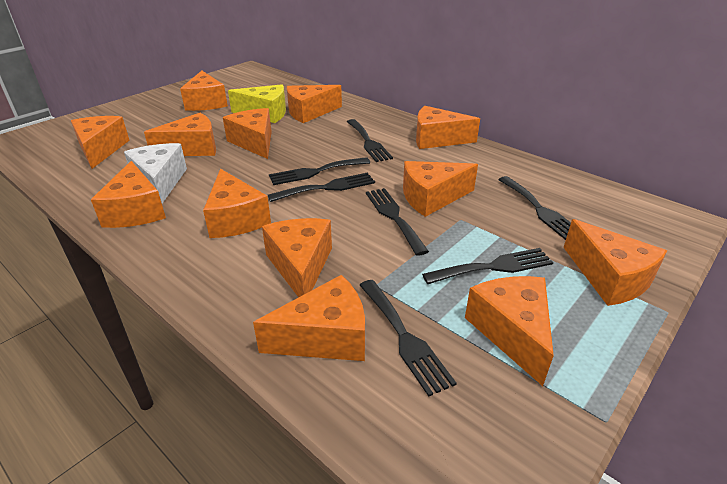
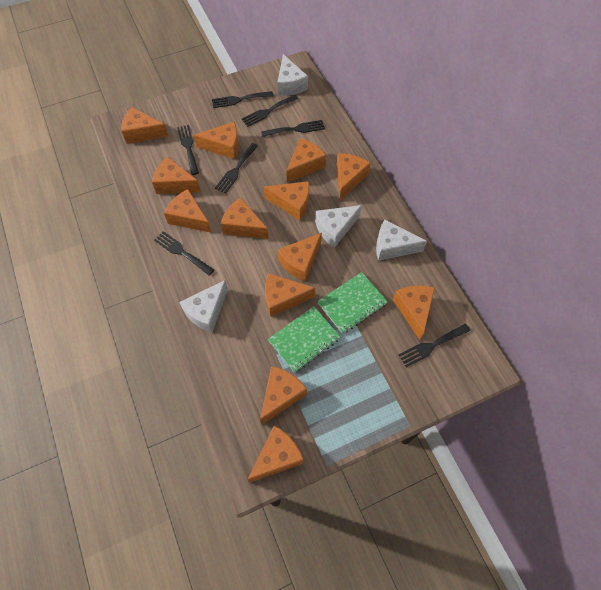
green notebook: 0 -> 2
white cheese: 1 -> 4
yellow cheese: 1 -> 0

